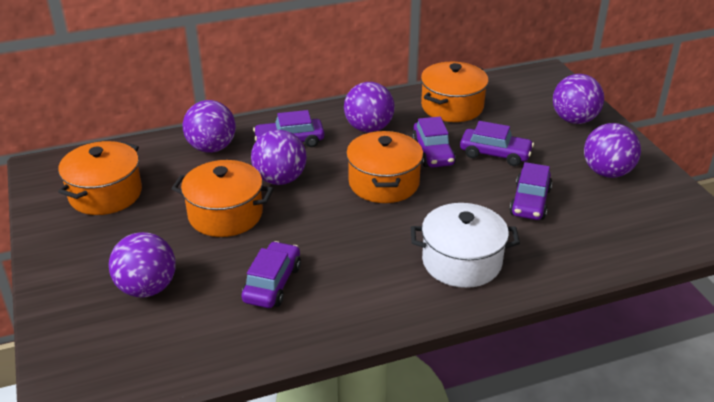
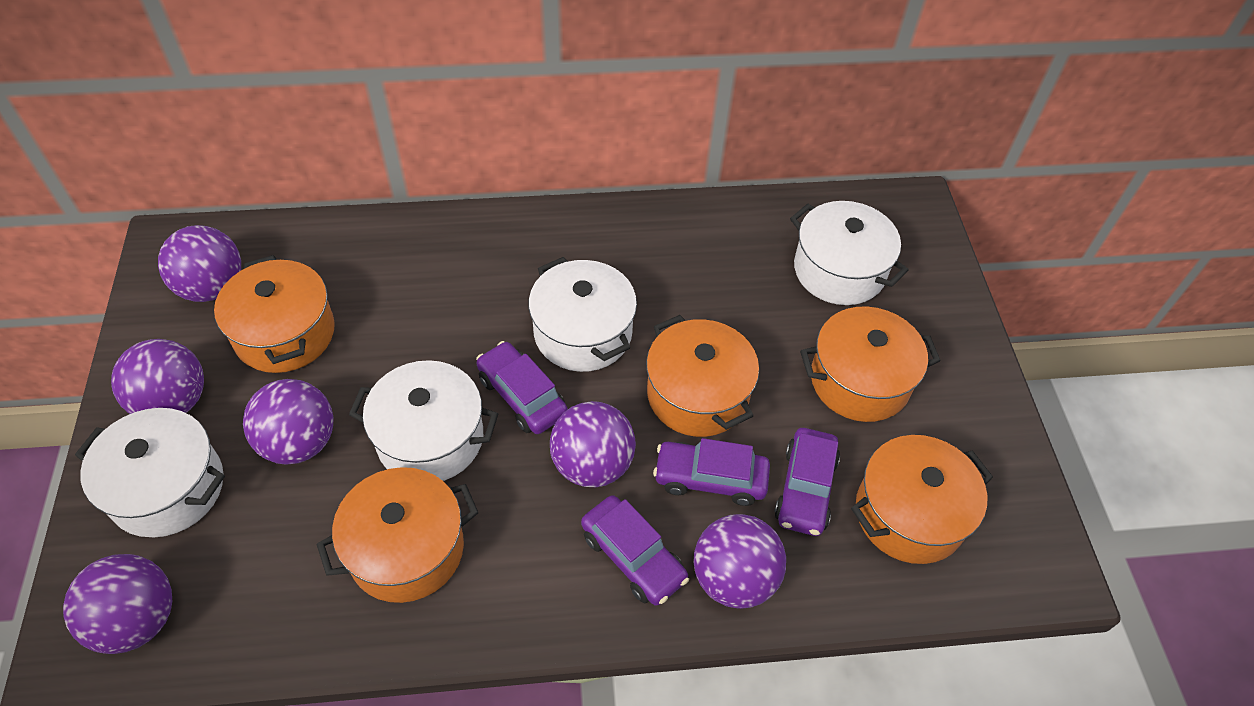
orange pot: 4 -> 5
purple car: 5 -> 4
white pot: 1 -> 4

